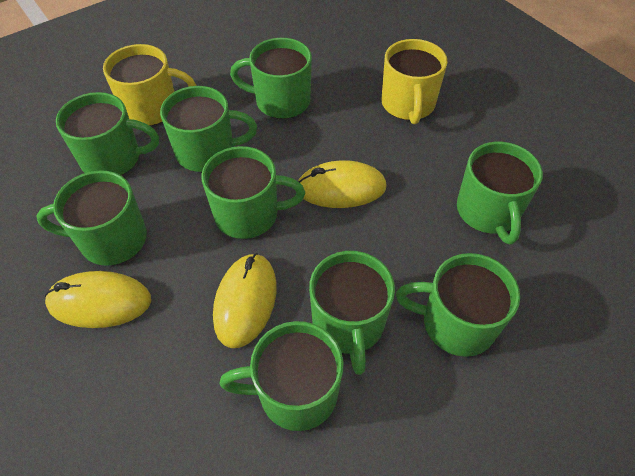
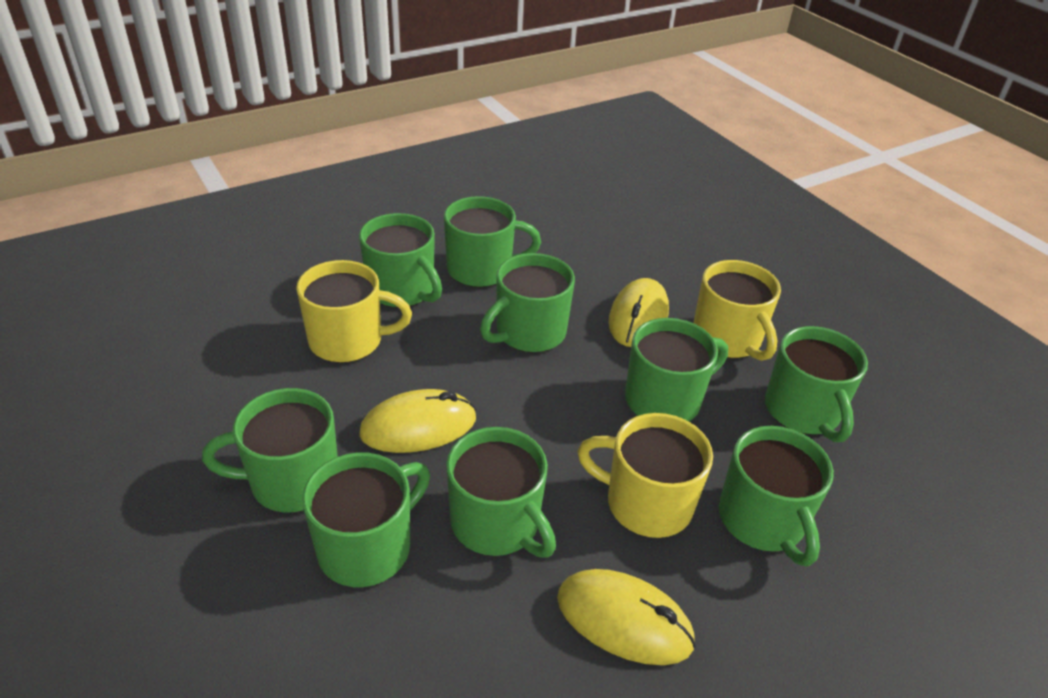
yellow mug: 2 -> 3

